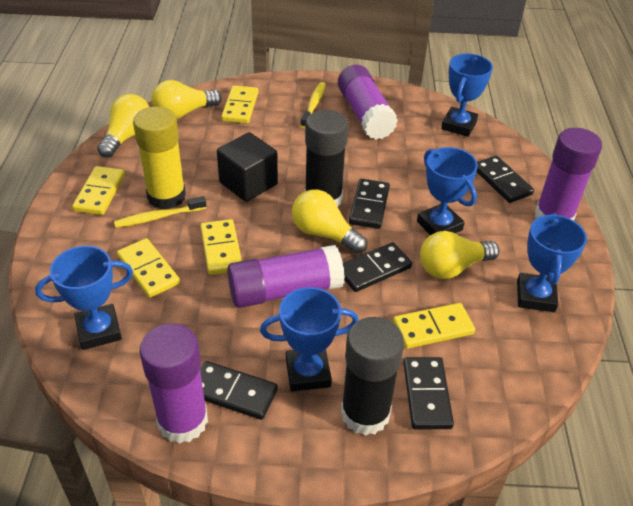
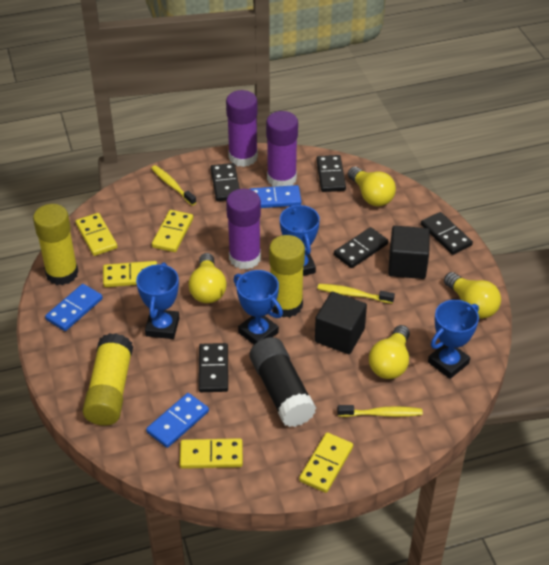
black cube: 1 -> 2
black glue stick: 2 -> 1
blue domino: 0 -> 3
blue trophy: 5 -> 4
purple glue stick: 4 -> 3
yellow glue stick: 1 -> 3
yellow toothbrush: 2 -> 3

